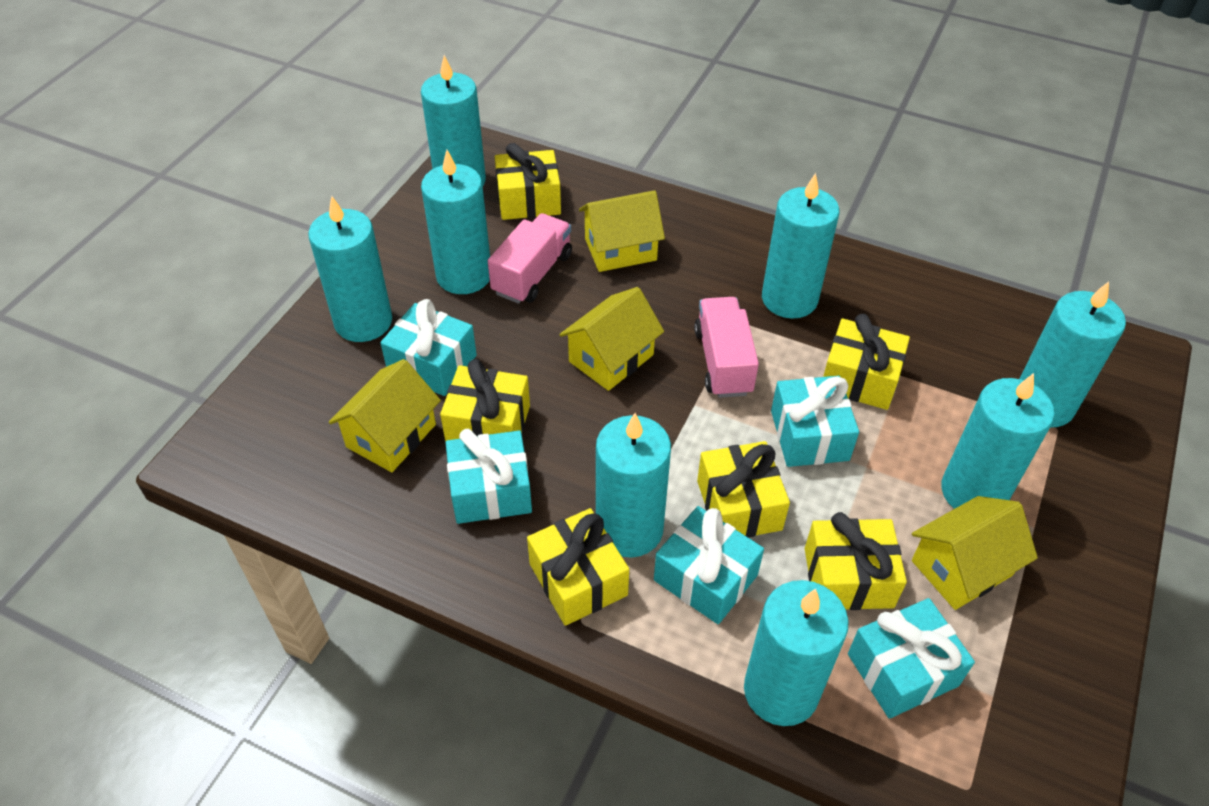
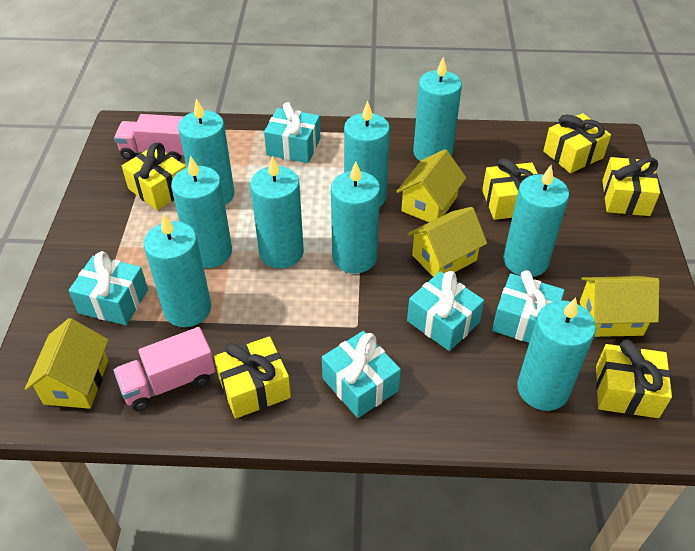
turquoise candle: 8 -> 9

